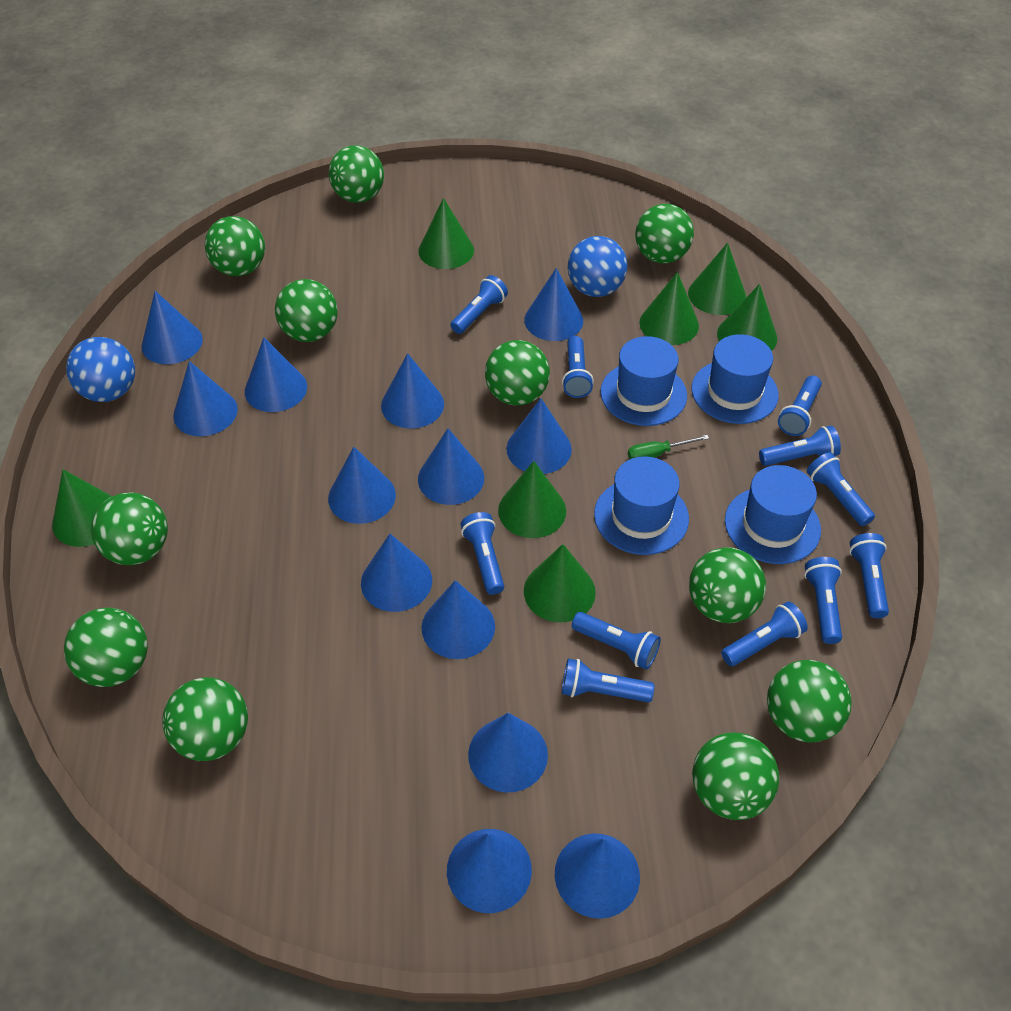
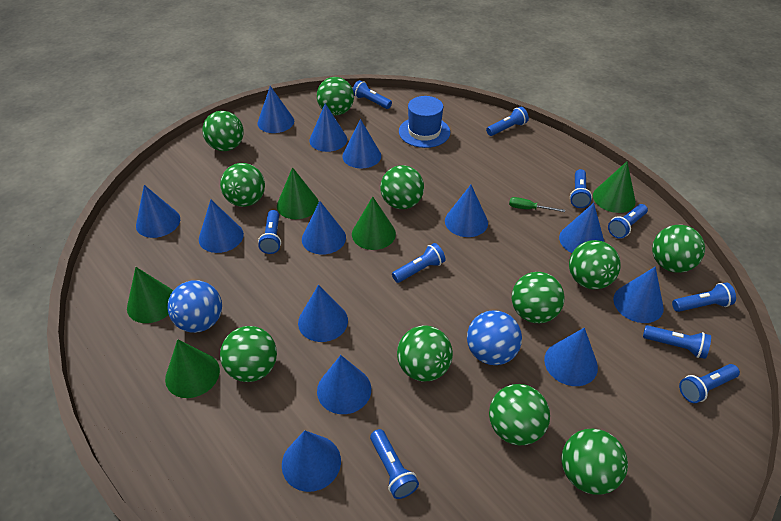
blue flashlight: 11 -> 10
blue hat: 4 -> 1
green cone: 7 -> 5

